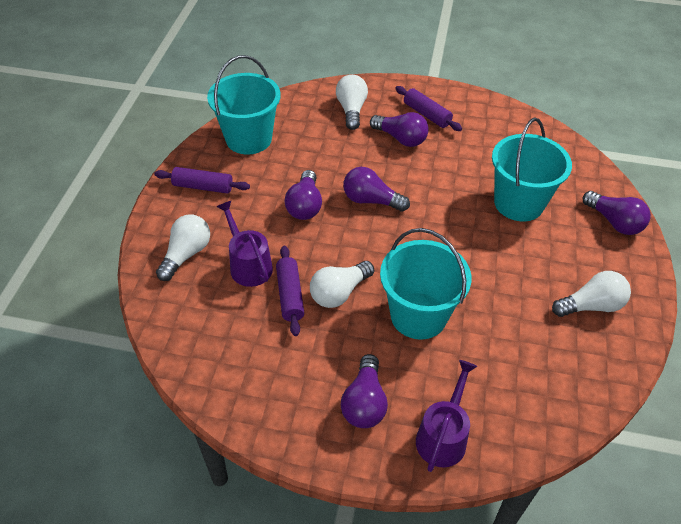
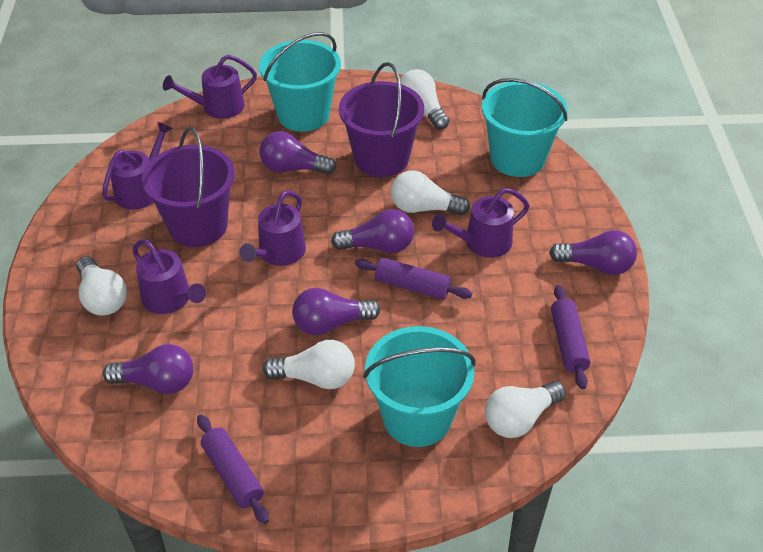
purple bucket: 0 -> 2
purple watering can: 2 -> 5
white light bulb: 4 -> 5

